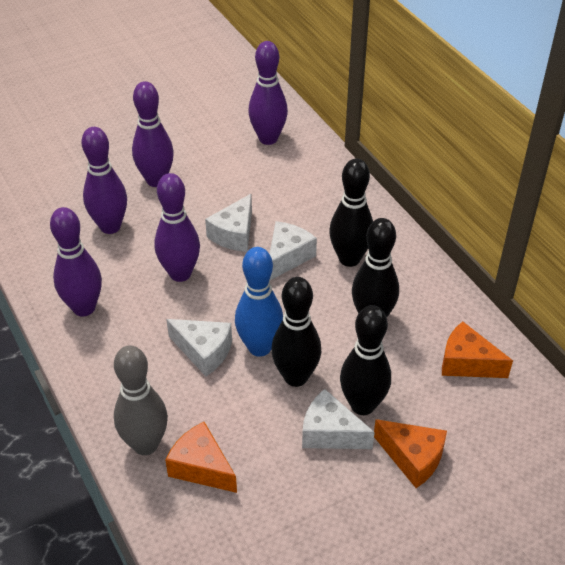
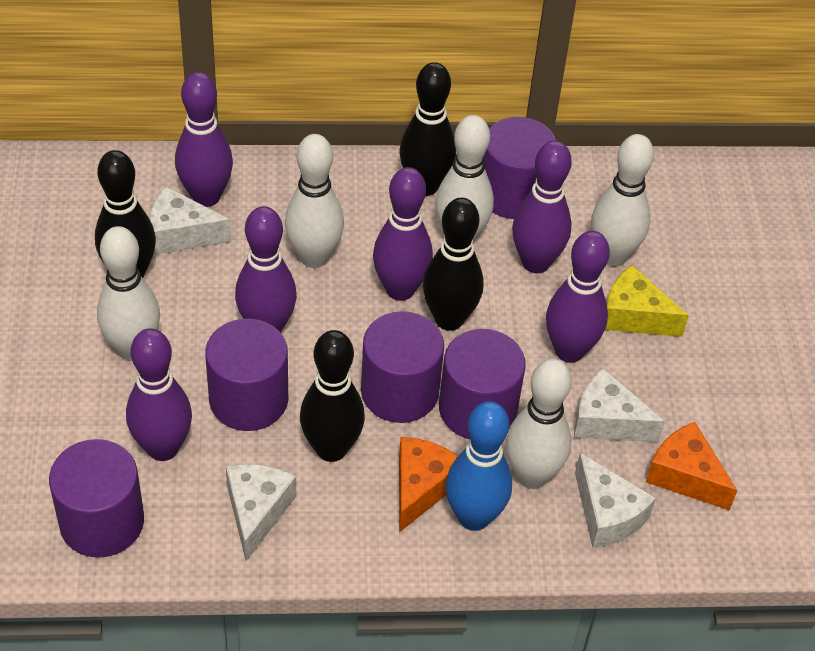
grey bowling pin: 1 -> 0
orange cheese: 3 -> 2
purple bowling pin: 5 -> 6
purple cylinder: 0 -> 5
white bowling pin: 0 -> 5
yellow cheese: 0 -> 1

